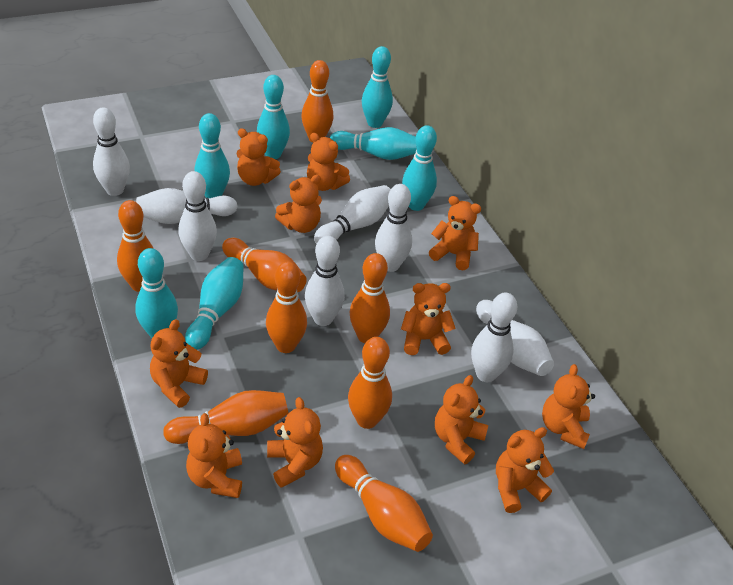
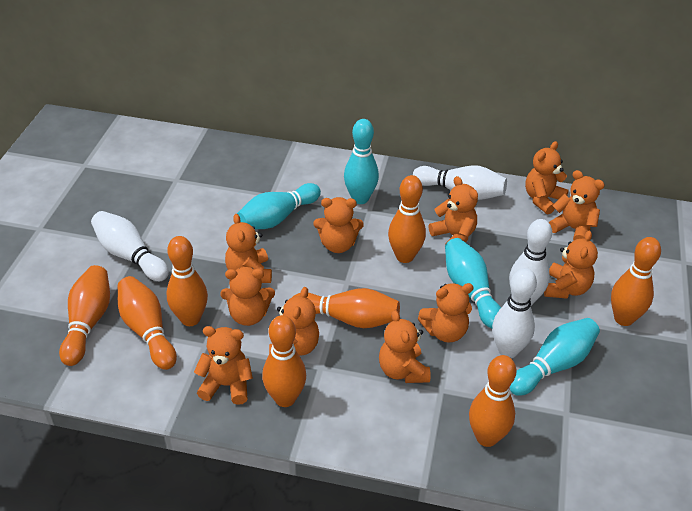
turquoise bowling pin: 7 -> 4
white bowling pin: 8 -> 4

